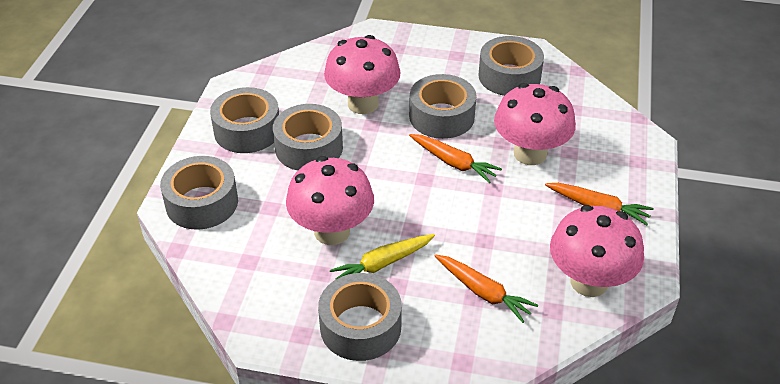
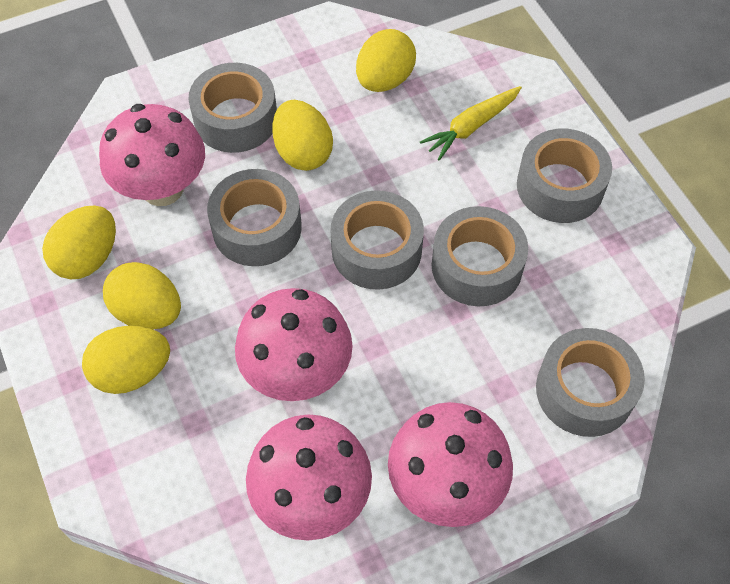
orange carrot: 3 -> 0
yellow egg: 0 -> 5

